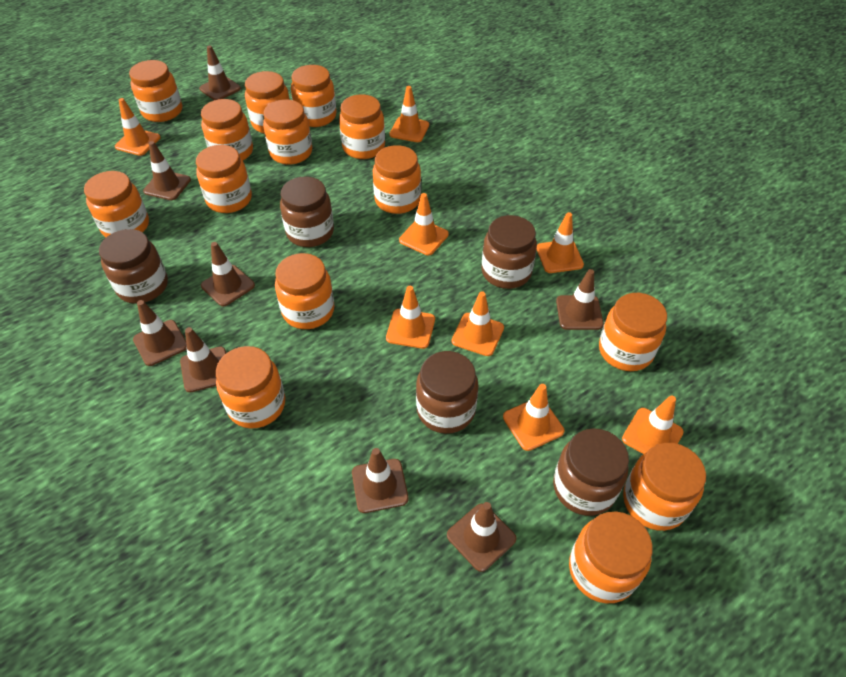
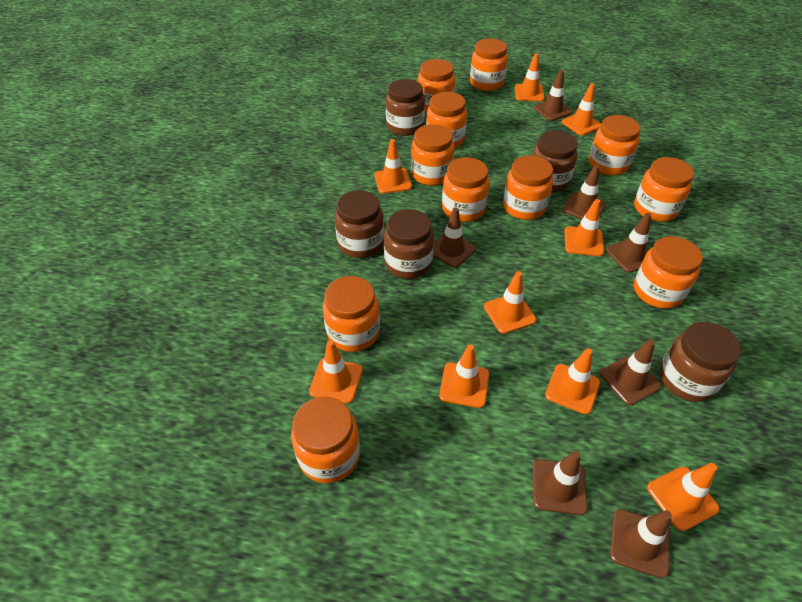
brown traffic cone: 8 -> 7
orange jar: 14 -> 11
orange traffic cone: 8 -> 9

